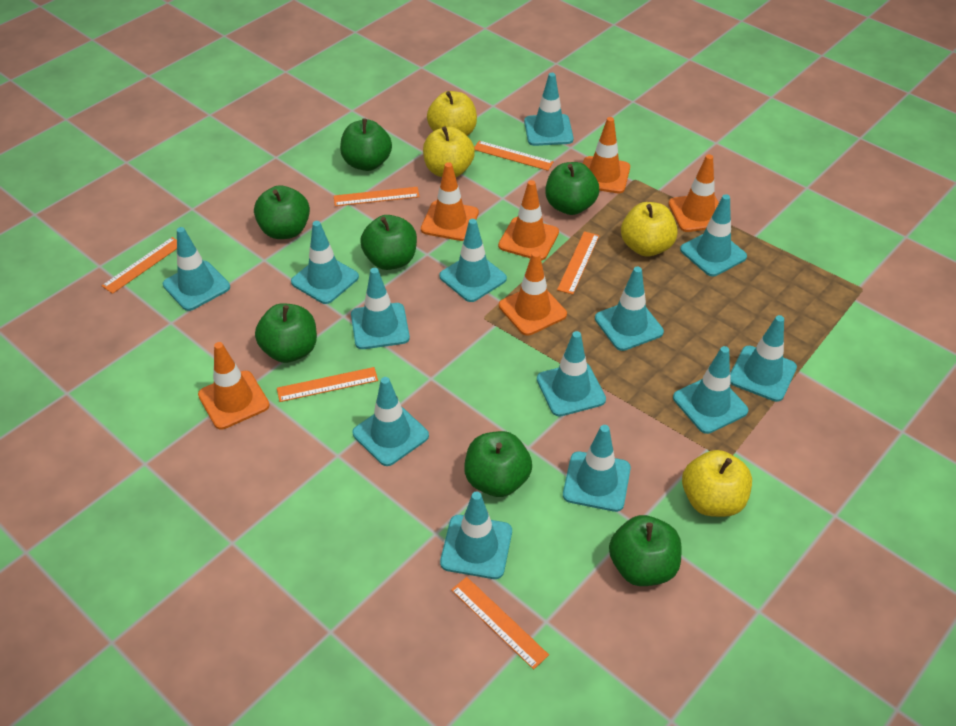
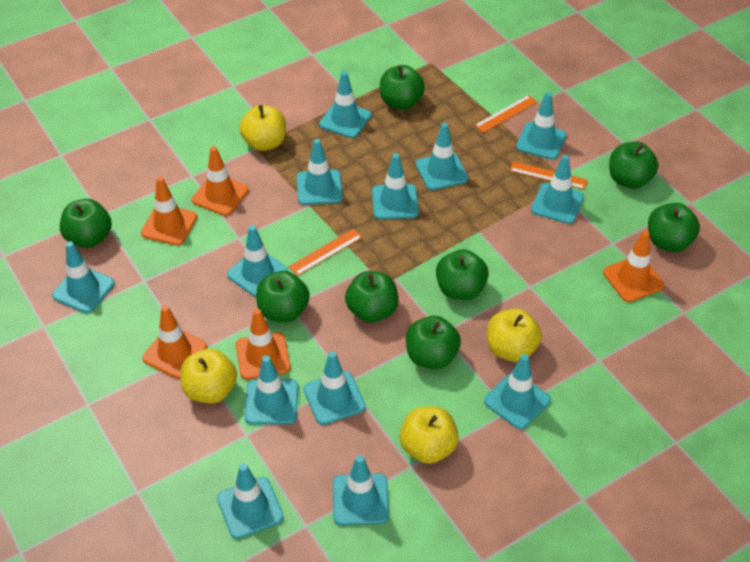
green apple: 7 -> 8
orange ruler: 6 -> 3
orange traffic cone: 6 -> 5

